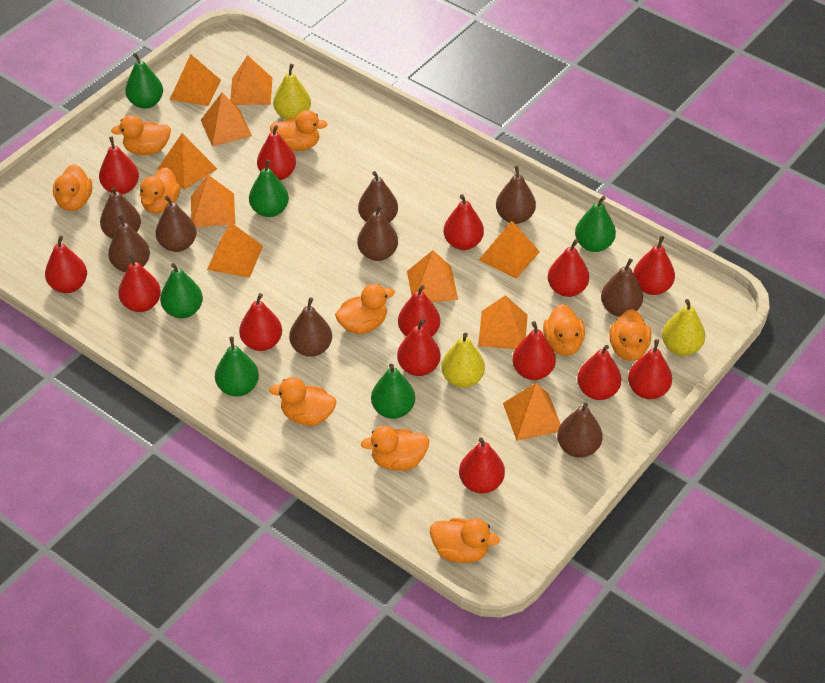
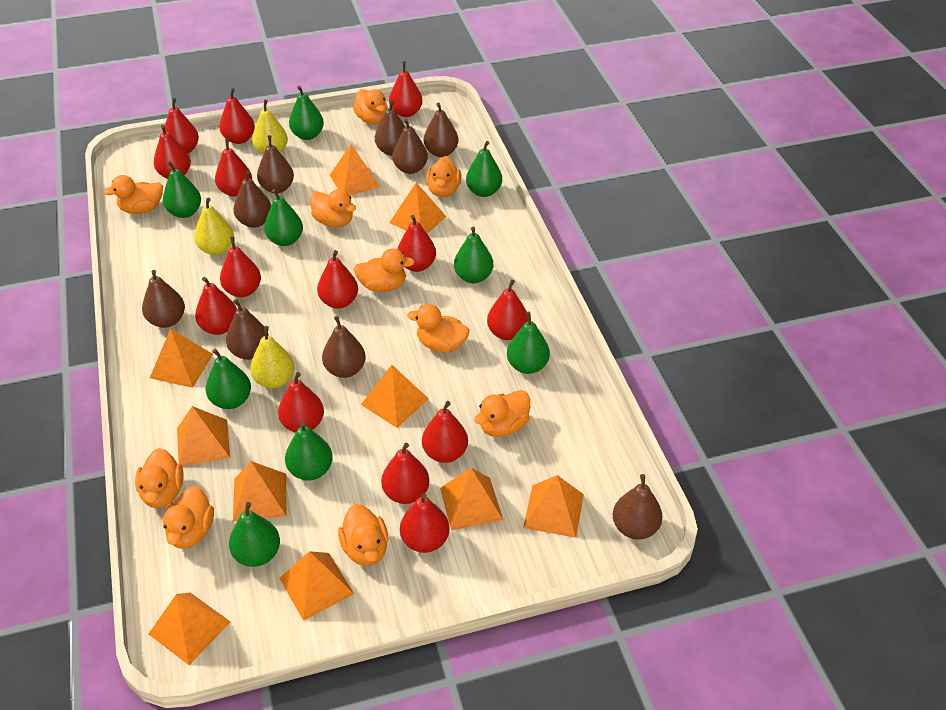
green pear: 6 -> 9

